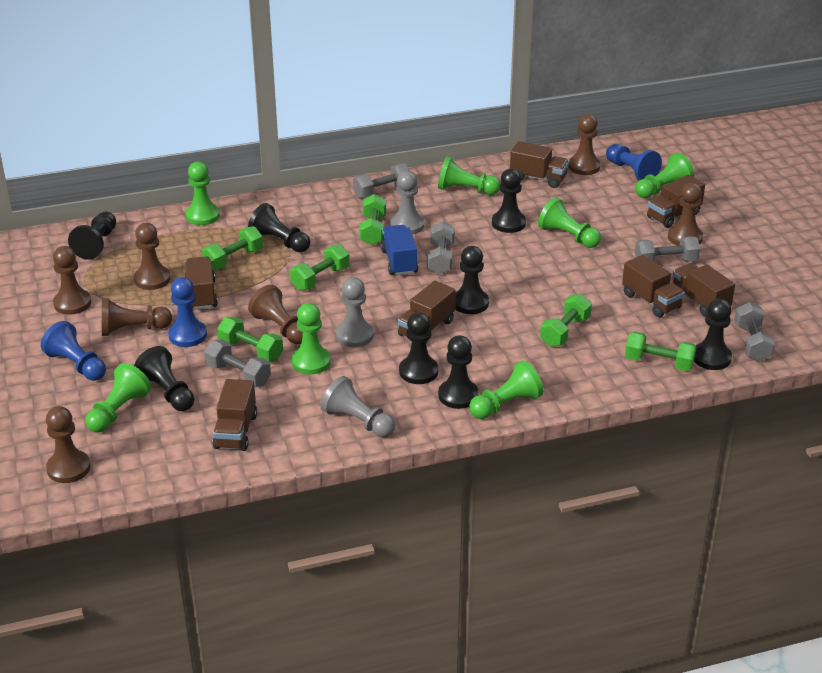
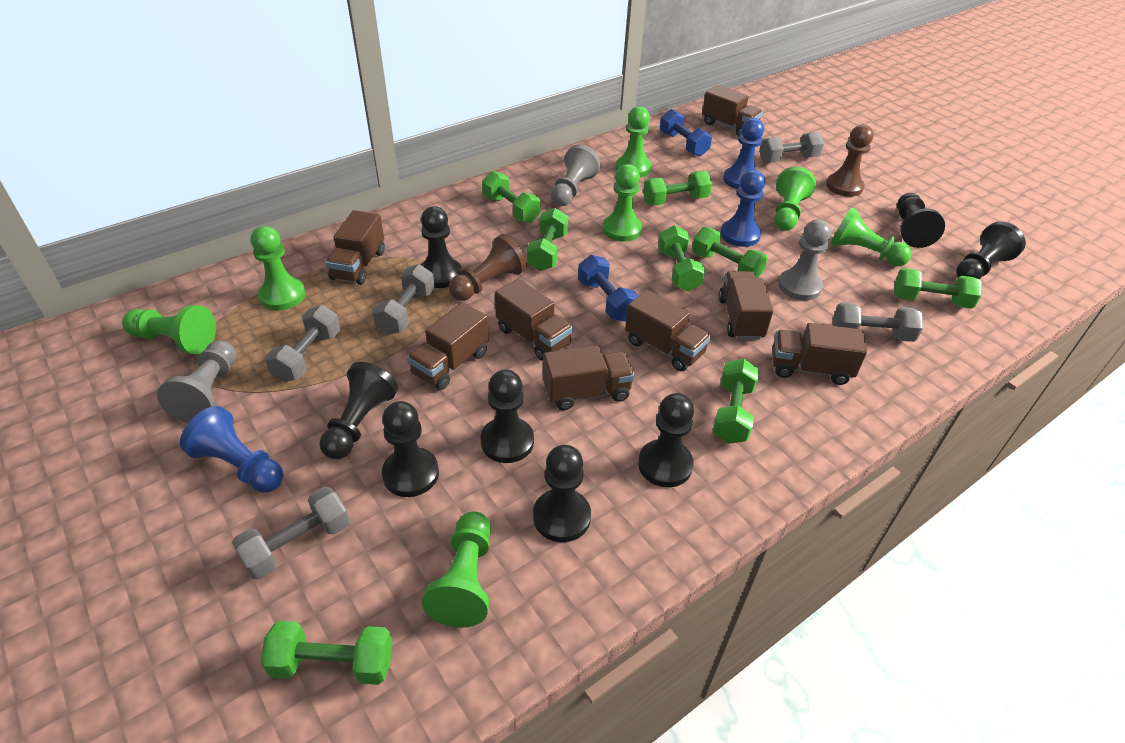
blue dumbbell: 0 -> 2
blue truck: 1 -> 0
brown pawn: 7 -> 2
brown truck: 7 -> 8
green dumbbell: 6 -> 8

